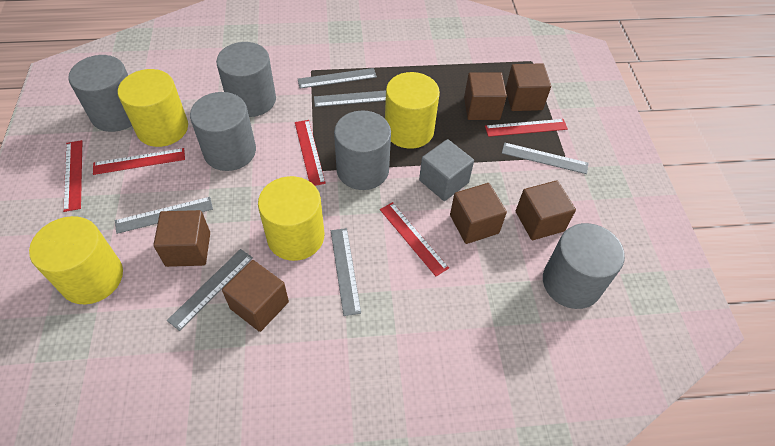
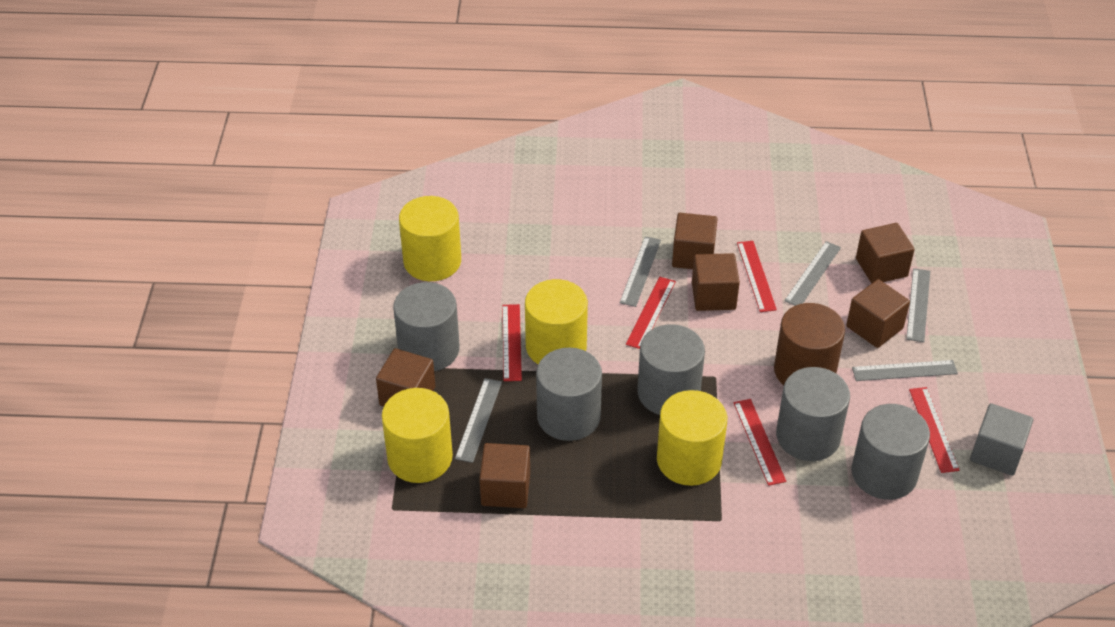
brown cylinder: 0 -> 1
grey ruler: 6 -> 5

